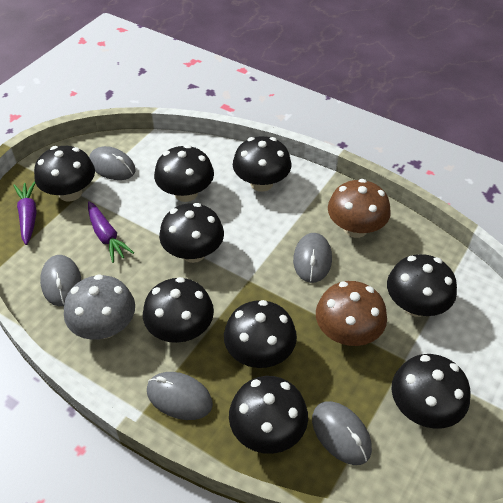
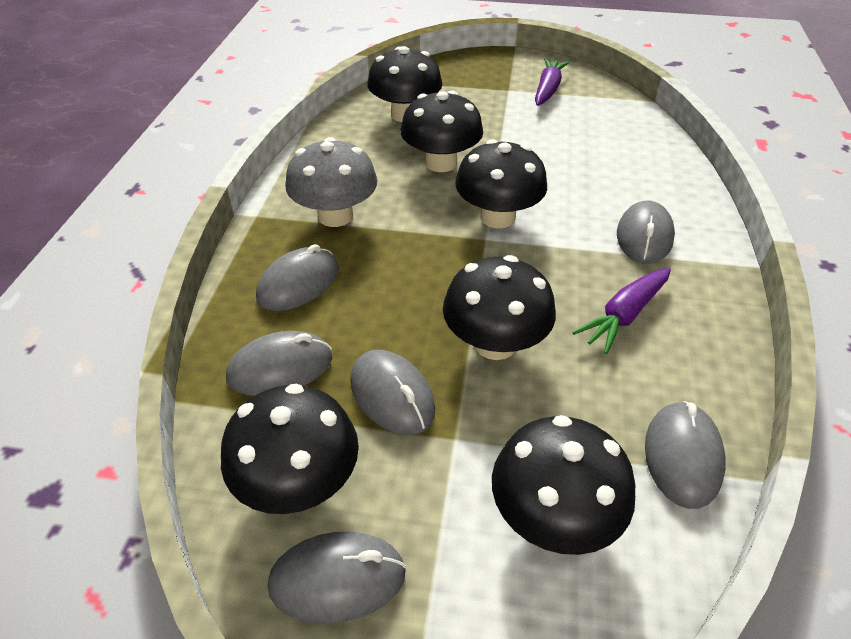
black mushroom: 9 -> 6
brown mushroom: 2 -> 0
grey mouse: 5 -> 6

